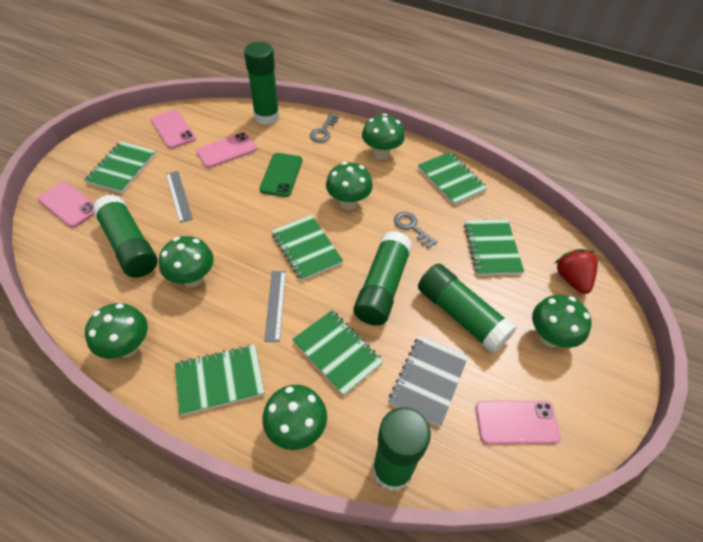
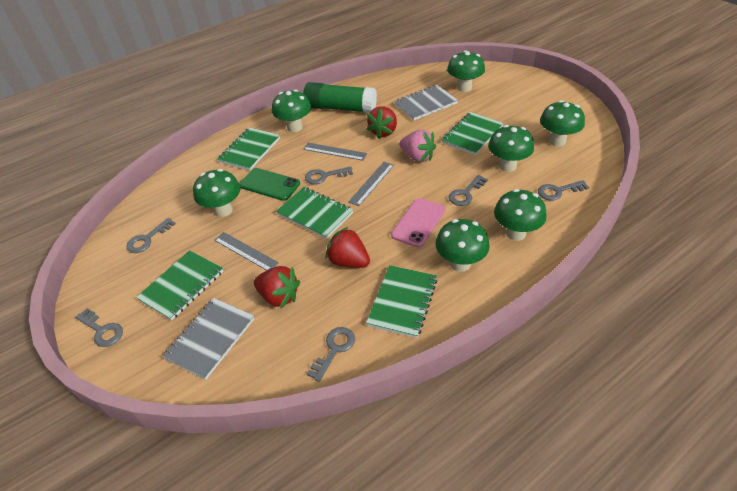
green glue stick: 5 -> 1
green mushroom: 6 -> 7
green notebook: 6 -> 5
grey key: 2 -> 6
grey notebook: 1 -> 2
grey ruler: 2 -> 3
pink phone: 4 -> 1
pink strawberry: 0 -> 1
red strawberry: 1 -> 3

